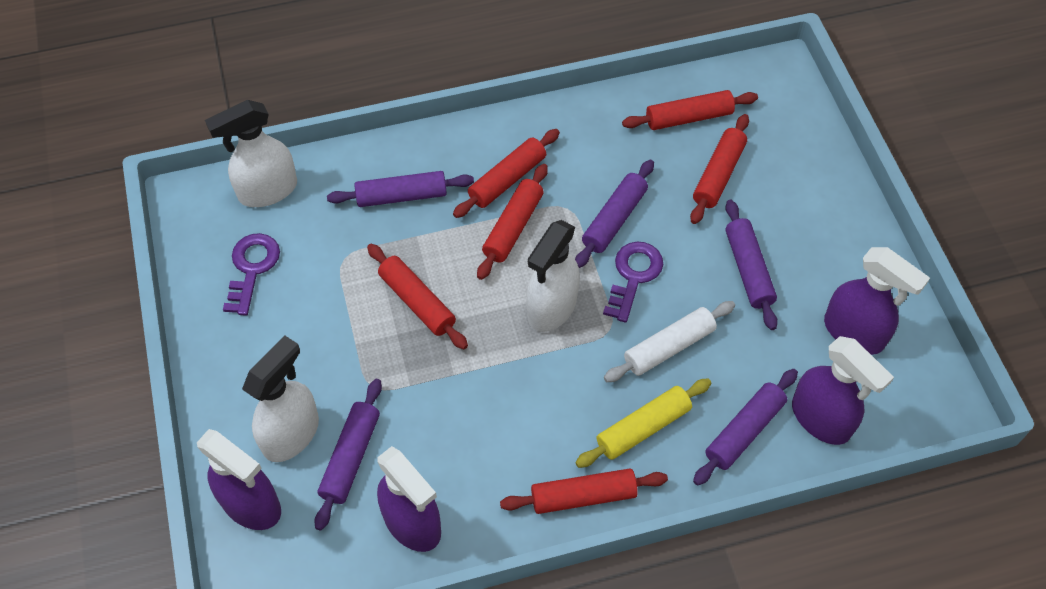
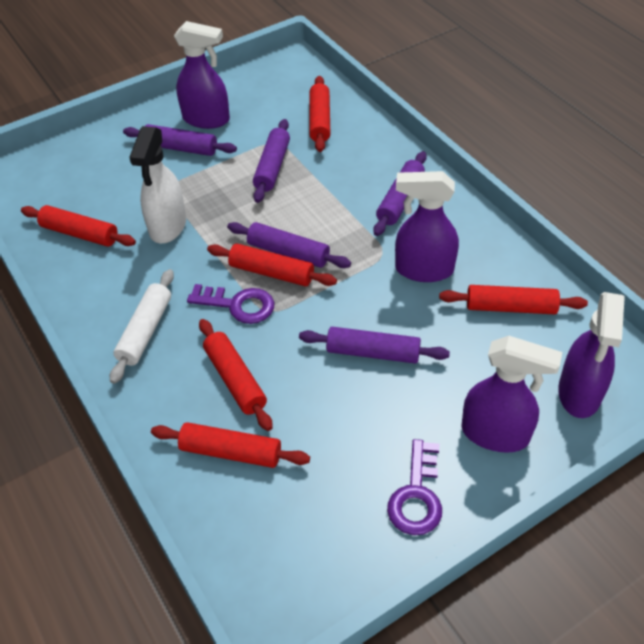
white spray bottle: 3 -> 1
yellow rolling pin: 1 -> 0

